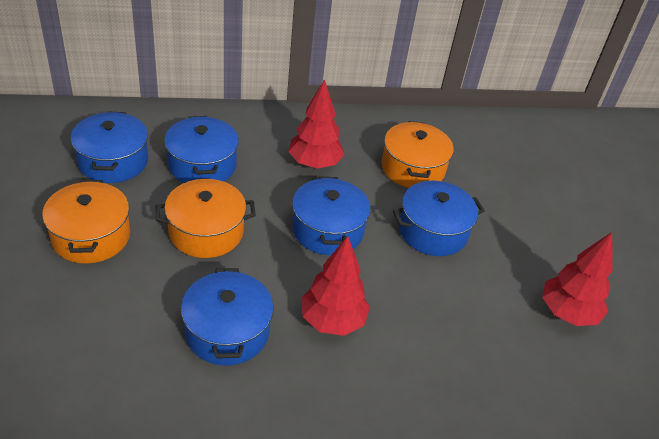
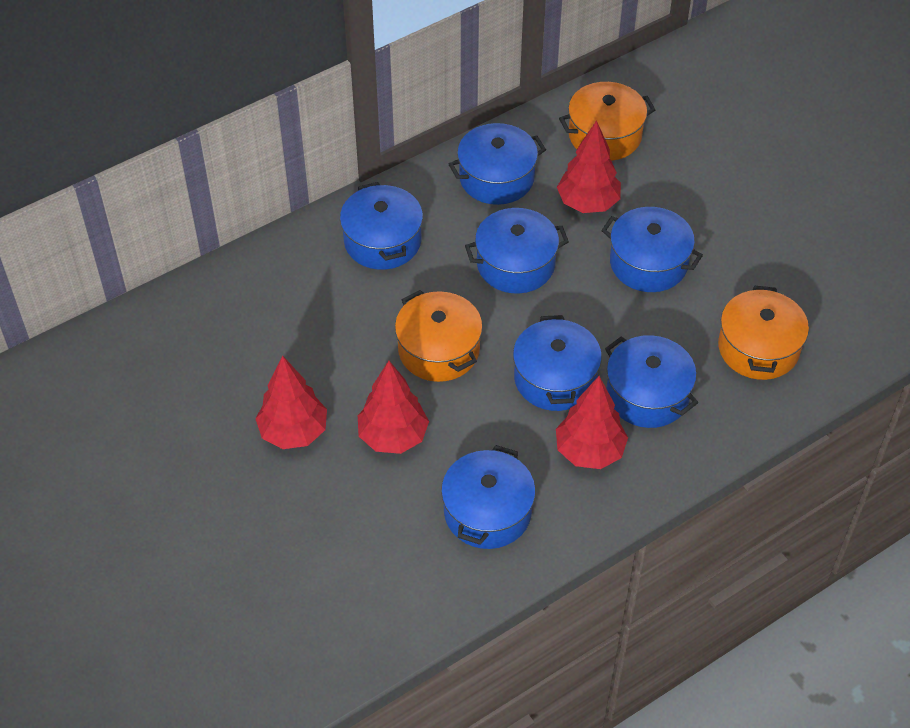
blue pot: 5 -> 7
red tree: 3 -> 4

